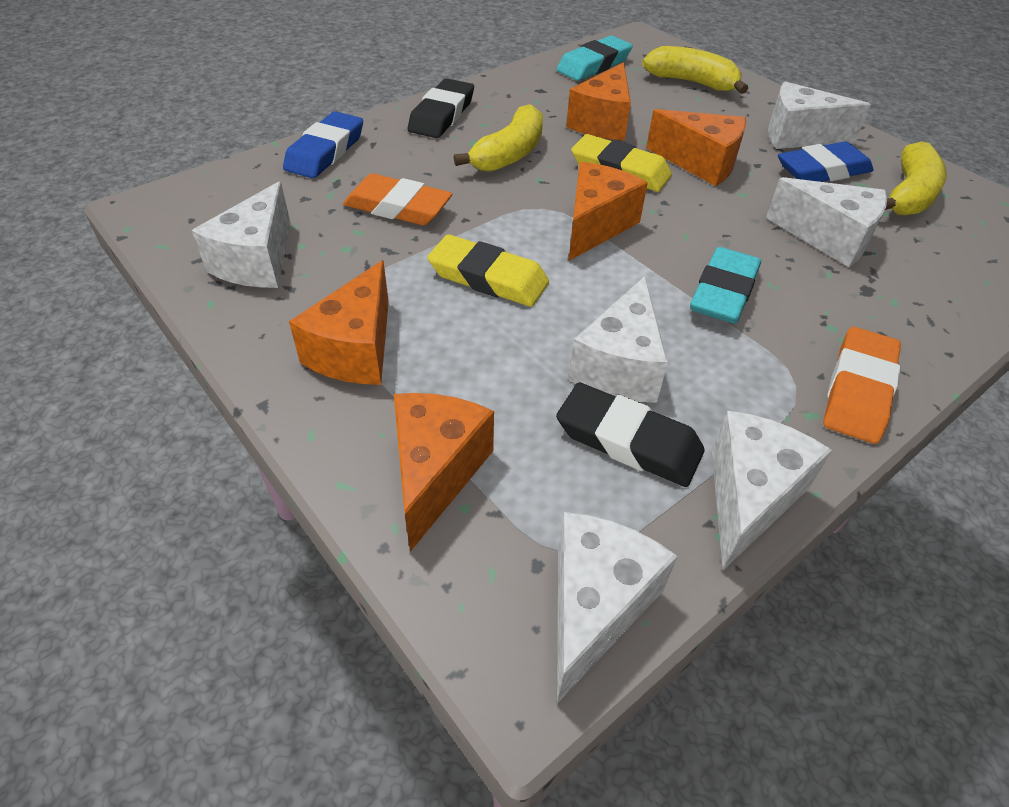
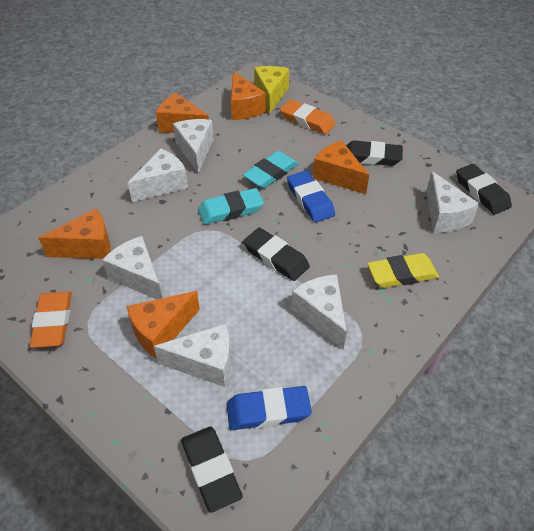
black eraser: 2 -> 4
yellow banana: 3 -> 0
yellow cheese: 0 -> 1
yellow eraser: 2 -> 1

